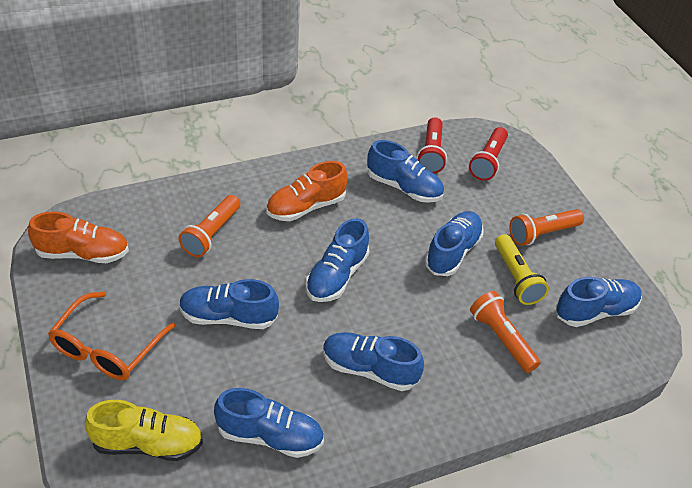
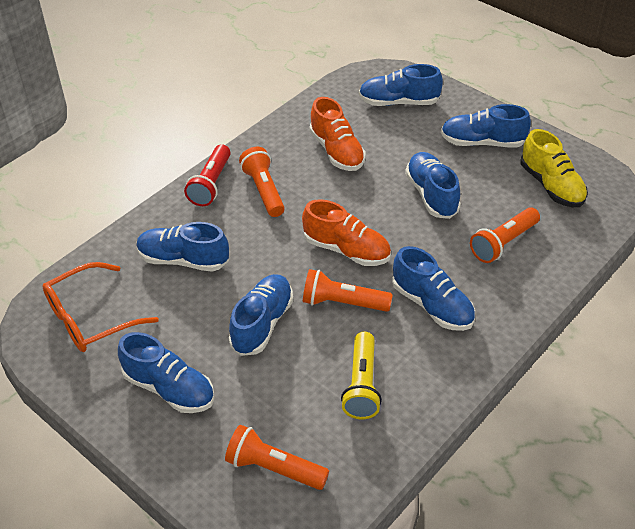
orange flashlight: 3 -> 4
red flashlight: 2 -> 1

